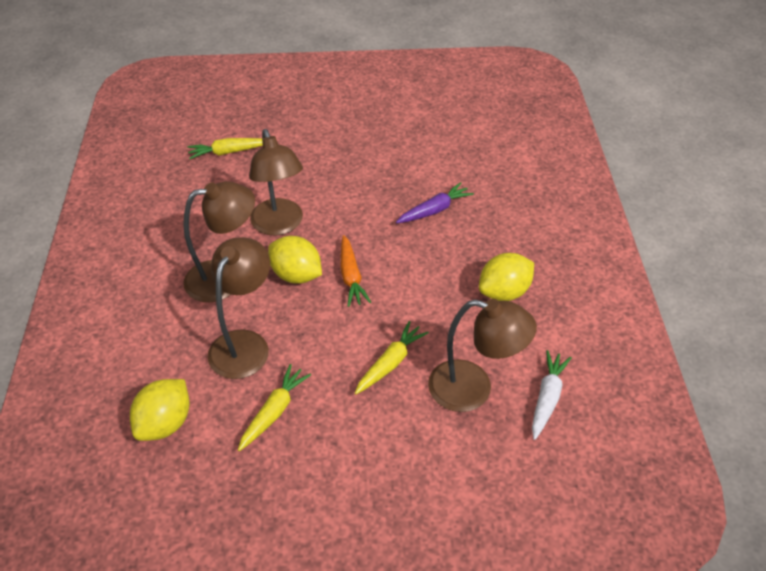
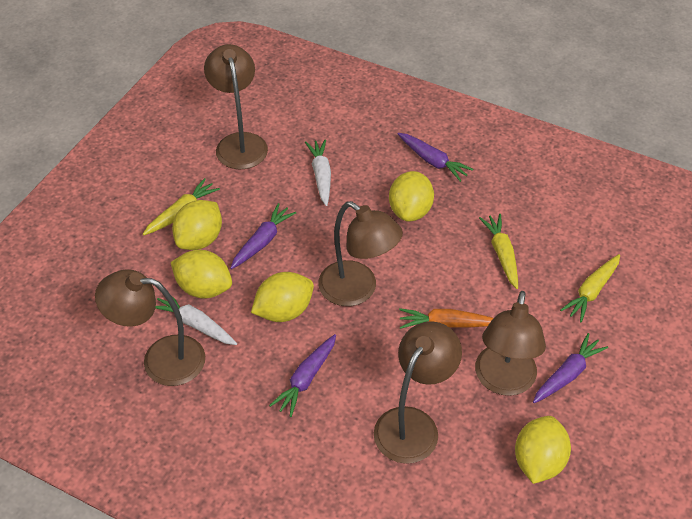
brown lamp: 4 -> 5
purple carrot: 1 -> 4
white carrot: 1 -> 2
yellow lemon: 3 -> 5

